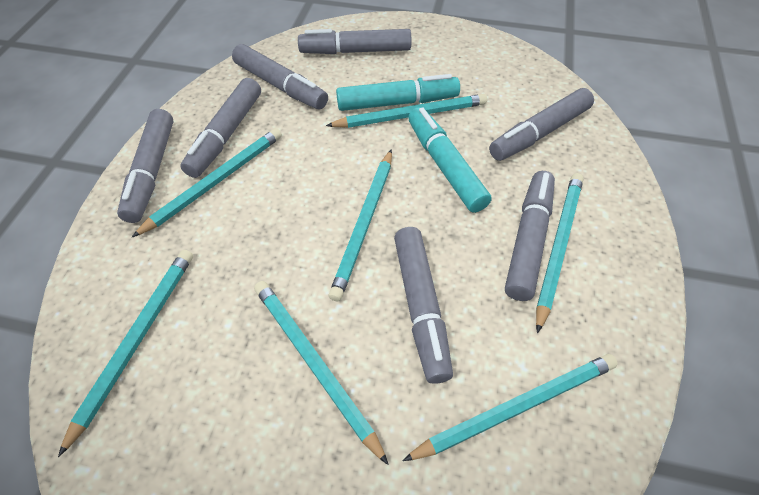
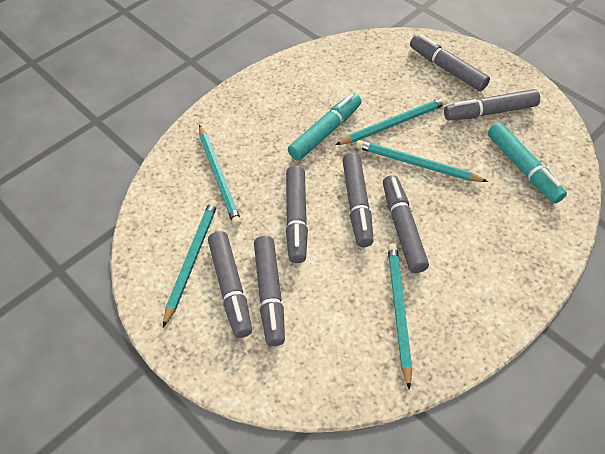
turquoise pencil: 7 -> 5

